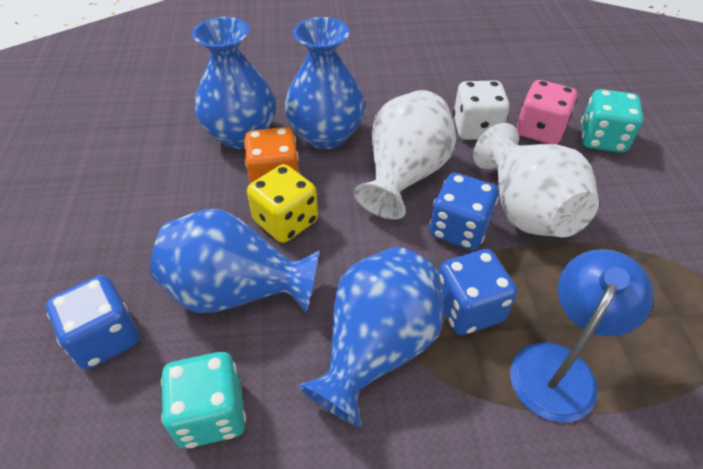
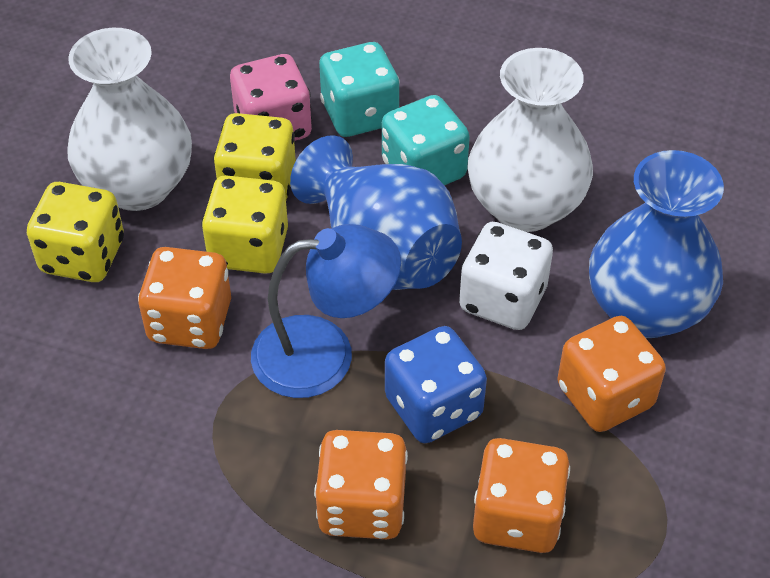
blue dice: 3 -> 1
blue vase: 4 -> 2
orange dice: 1 -> 4
yellow dice: 1 -> 3

